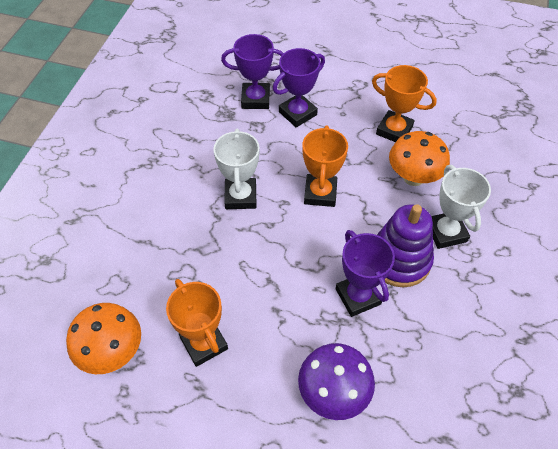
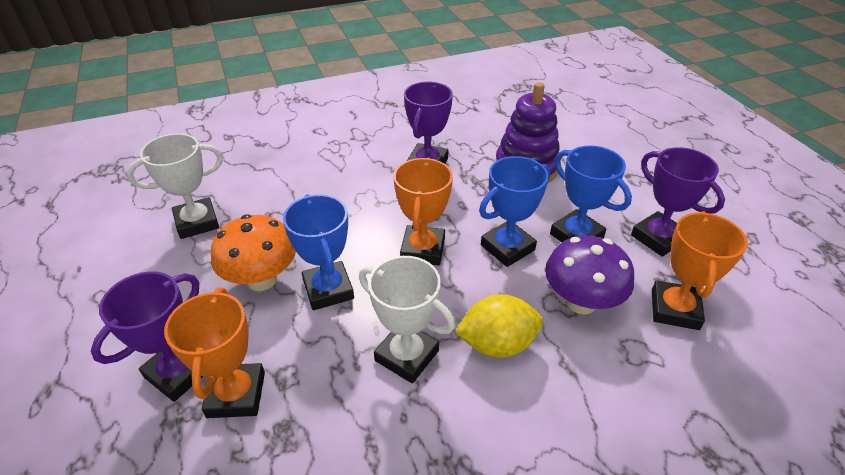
blue trophy: 0 -> 3
orange mushroom: 2 -> 1
yellow lemon: 0 -> 1

